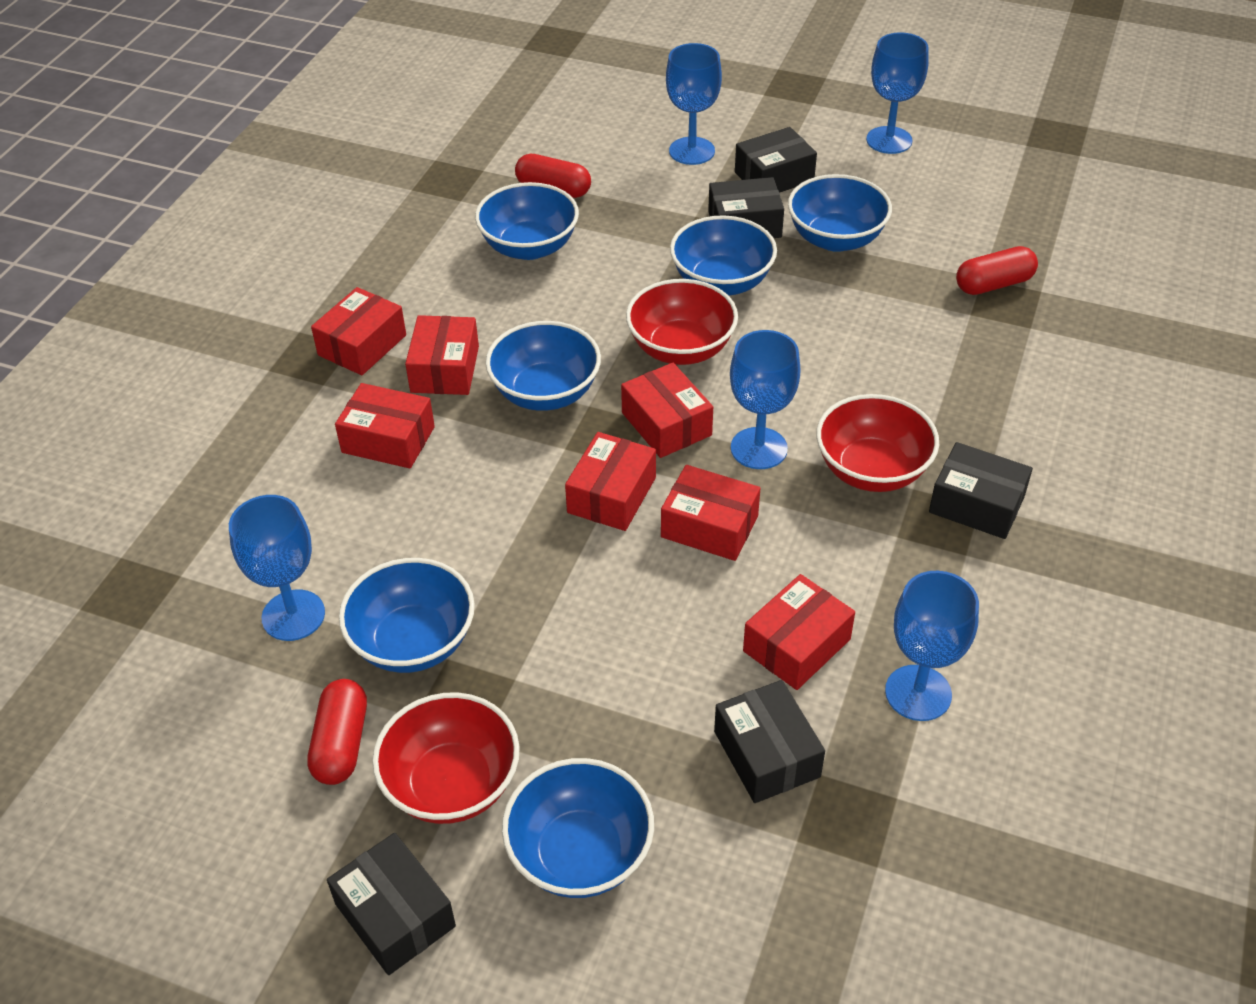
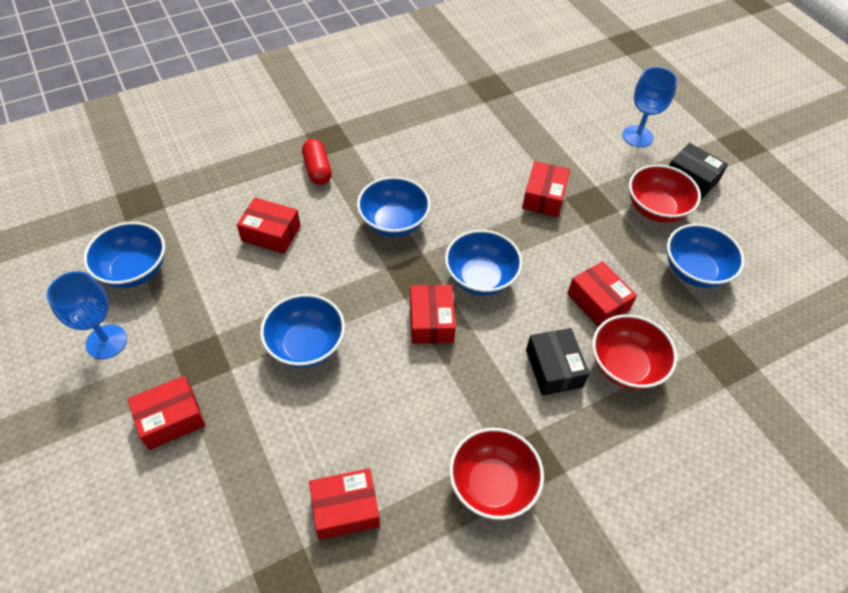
black box: 5 -> 2
blue bowl: 6 -> 5
blue goblet: 5 -> 2
red box: 7 -> 6
red capsule: 3 -> 1

